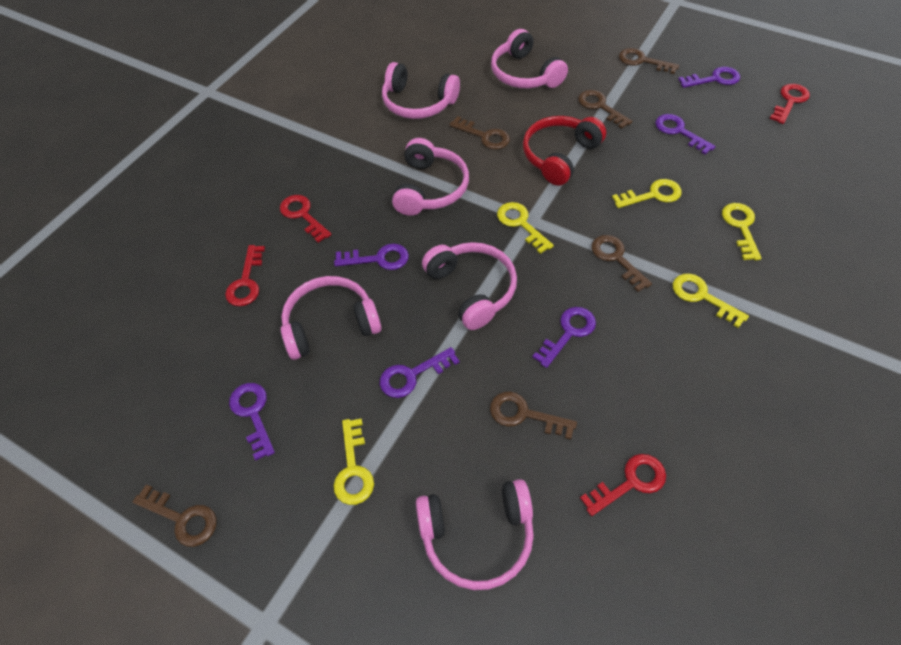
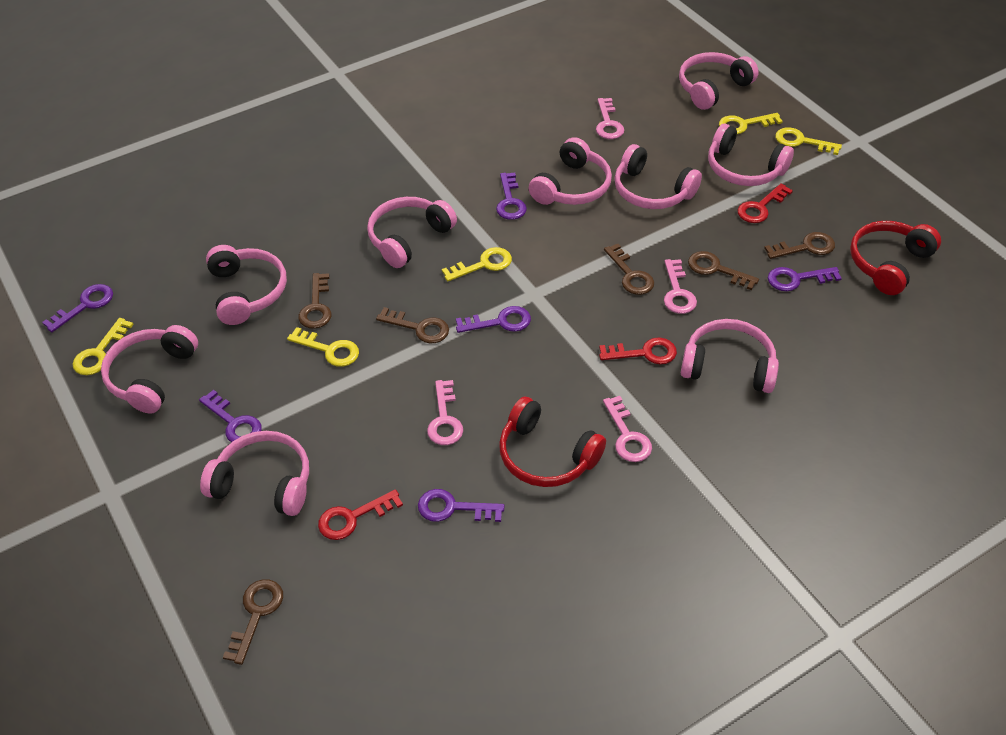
pink headphones: 6 -> 9
pink key: 0 -> 4
red headphones: 1 -> 2
red key: 4 -> 3

